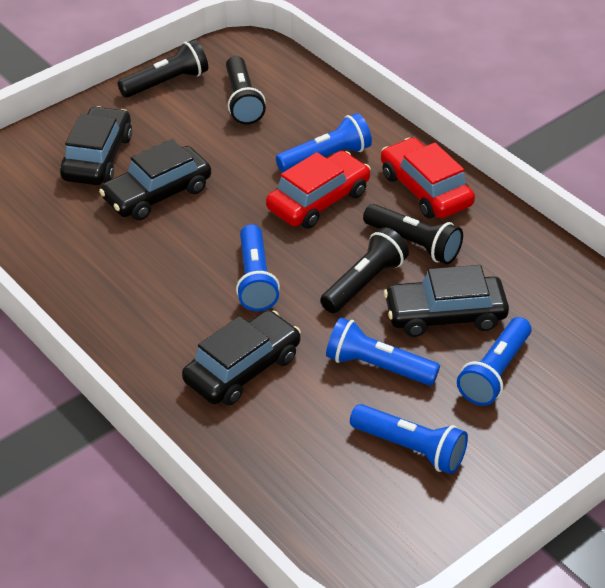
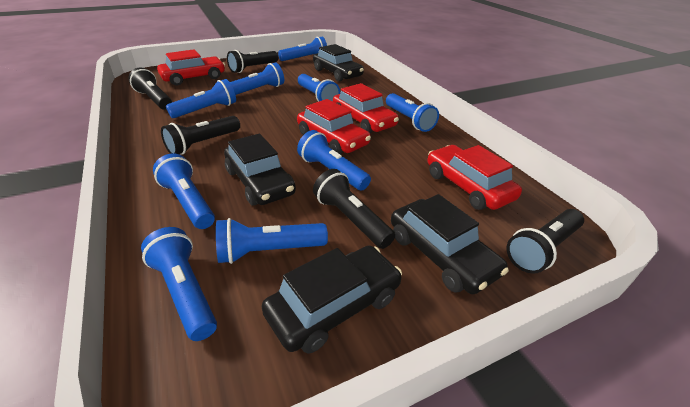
black flashlight: 4 -> 5
blue flashlight: 5 -> 9
red car: 2 -> 4

